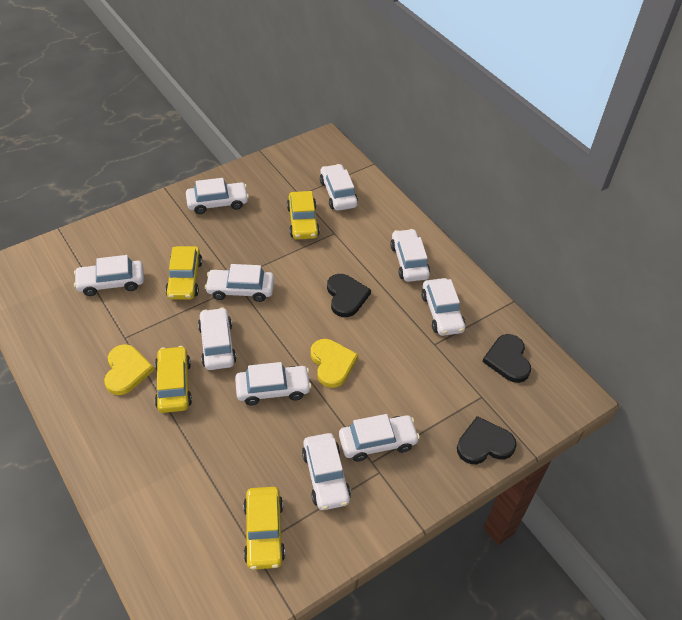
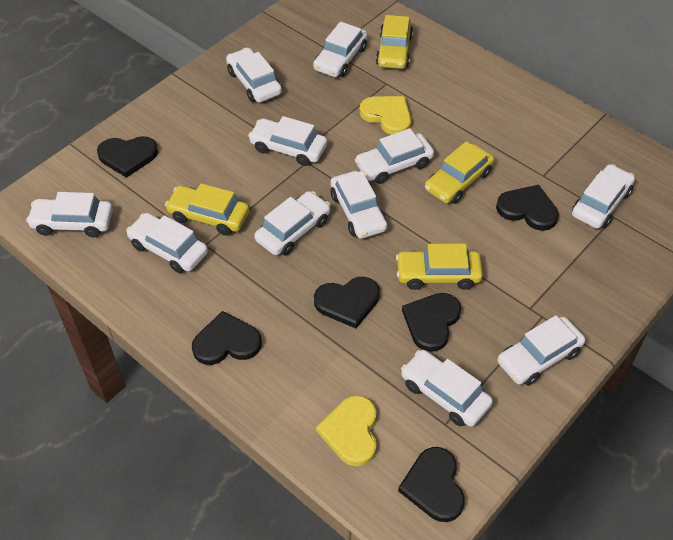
black heart: 3 -> 6
white car: 10 -> 11

